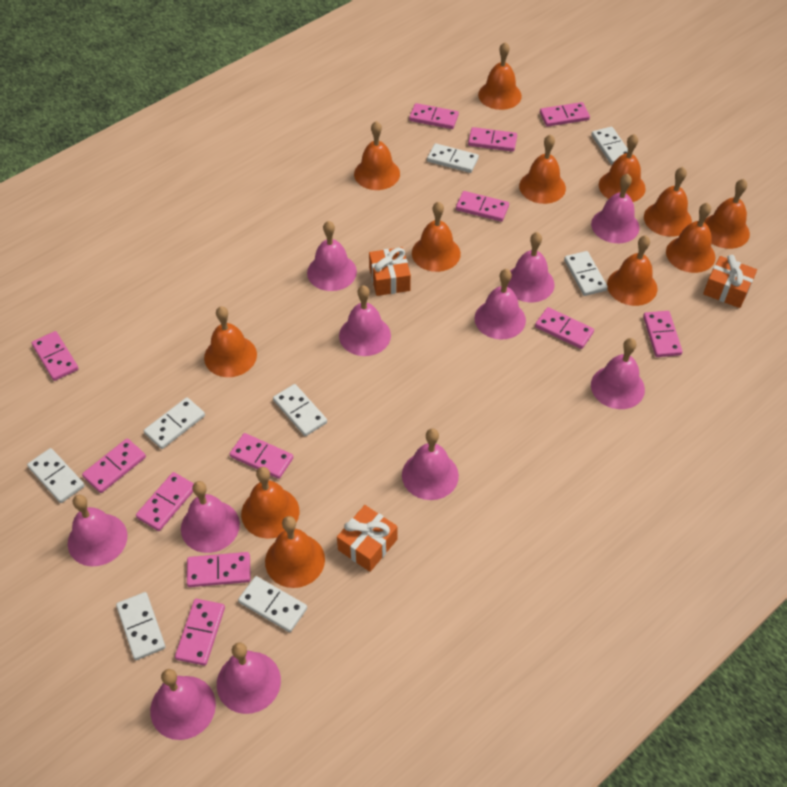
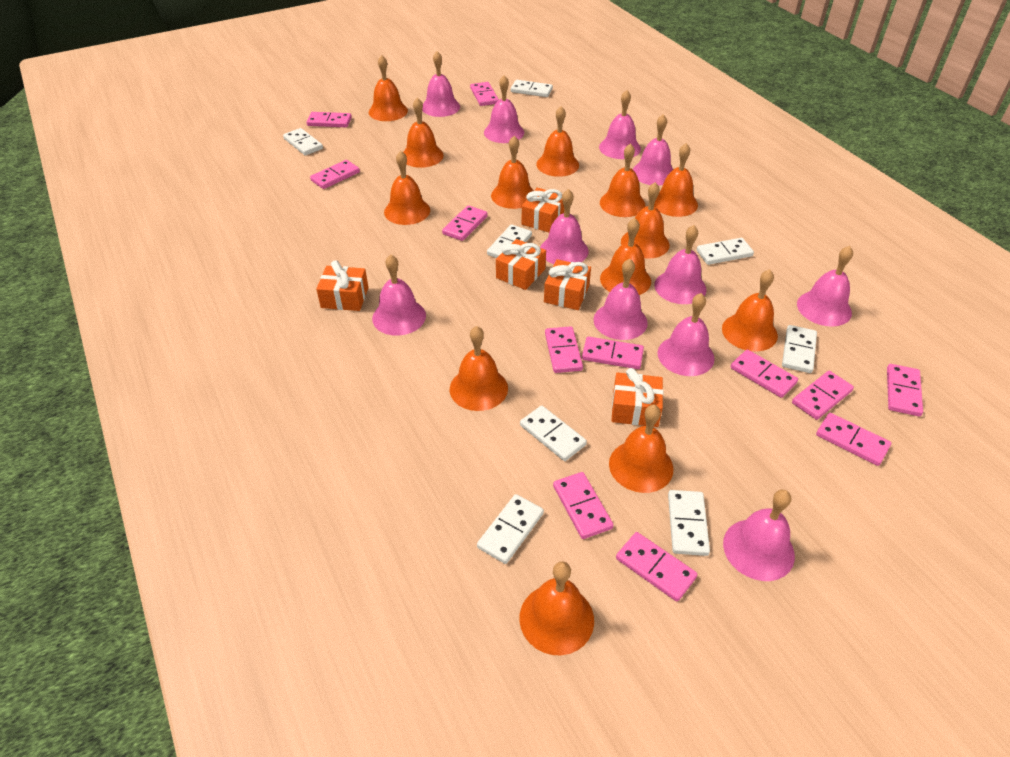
orange bell: 12 -> 13
orange gift: 3 -> 5

